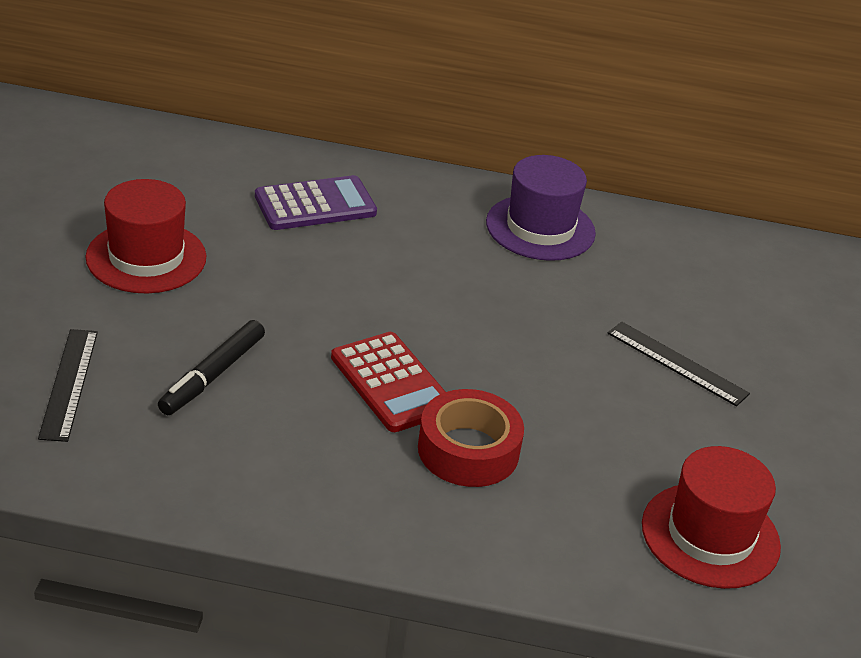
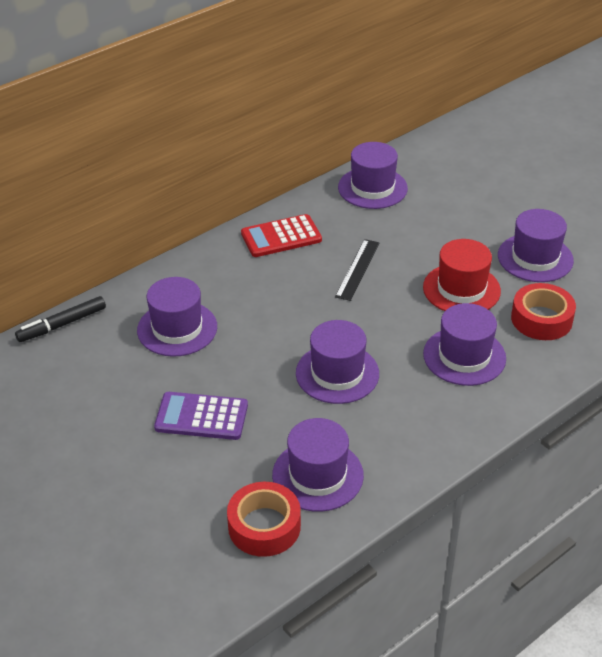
black ruler: 2 -> 1
purple hat: 1 -> 6
red hat: 2 -> 1
red tape: 1 -> 2

